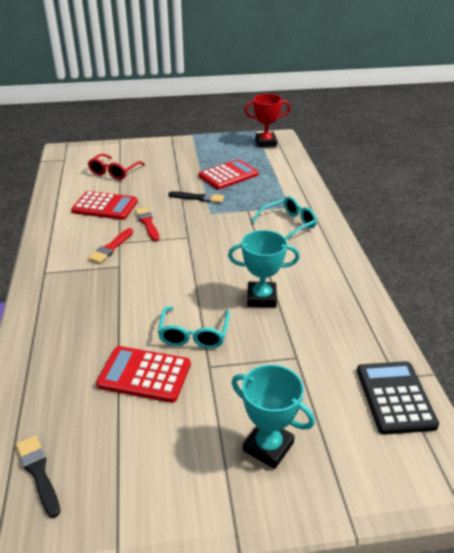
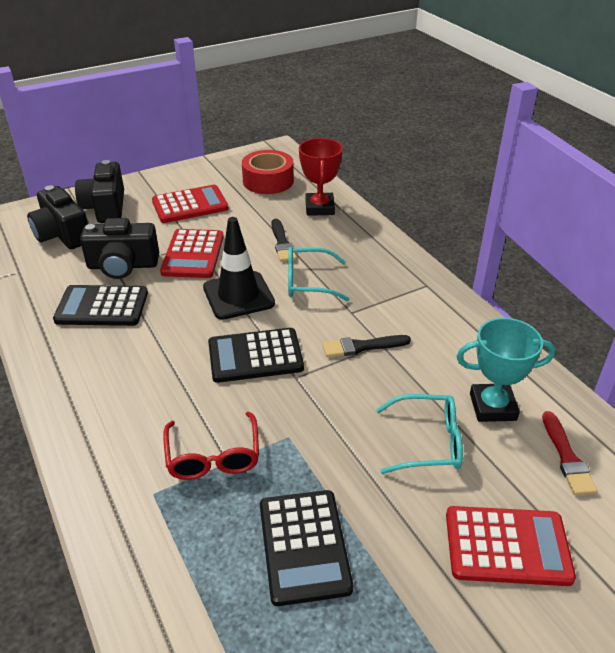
black calculator: 1 -> 3
black camera: 0 -> 3
black traffic cone: 0 -> 1
red brush: 2 -> 1
red tape: 0 -> 1
turquoise trophy: 2 -> 1

